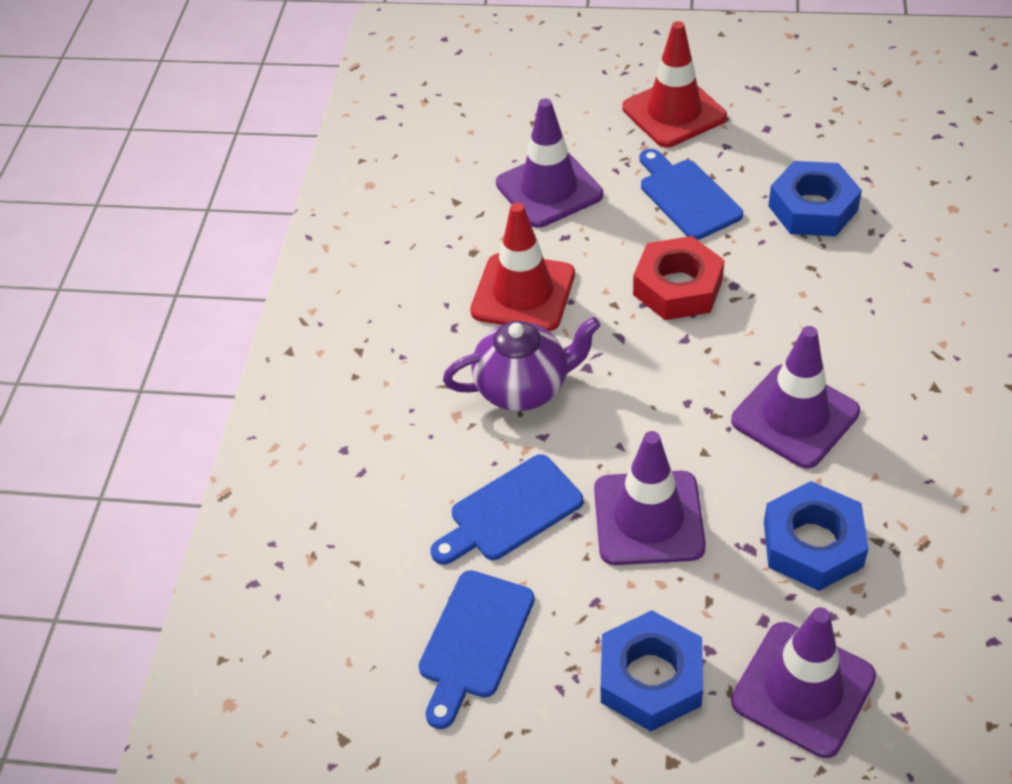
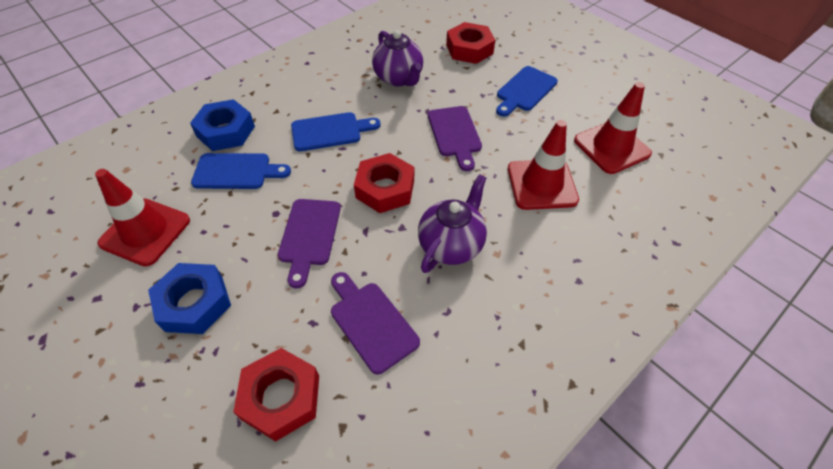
blue nut: 3 -> 2
purple cutting board: 0 -> 3
purple teapot: 1 -> 2
purple traffic cone: 4 -> 0
red nut: 1 -> 3
red traffic cone: 2 -> 3

